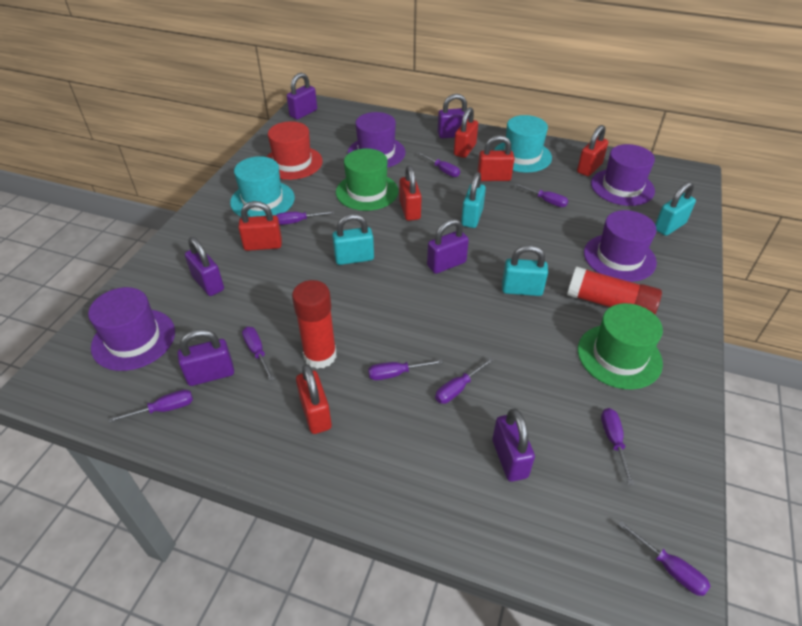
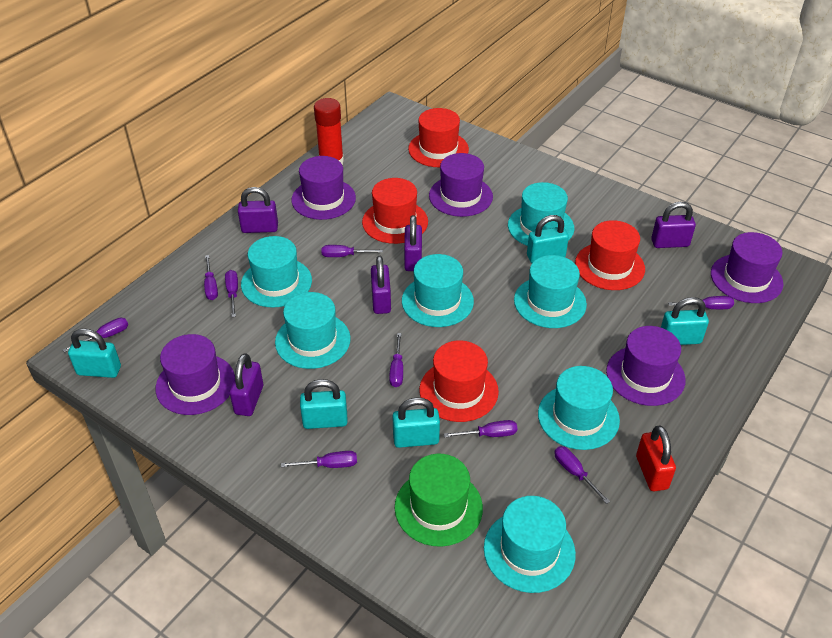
green hat: 2 -> 1
purple hat: 4 -> 5
purple padlock: 6 -> 5
red glue stick: 2 -> 1
red hat: 1 -> 4
red padlock: 6 -> 1
turquoise hat: 2 -> 7
turquoise padlock: 4 -> 5

